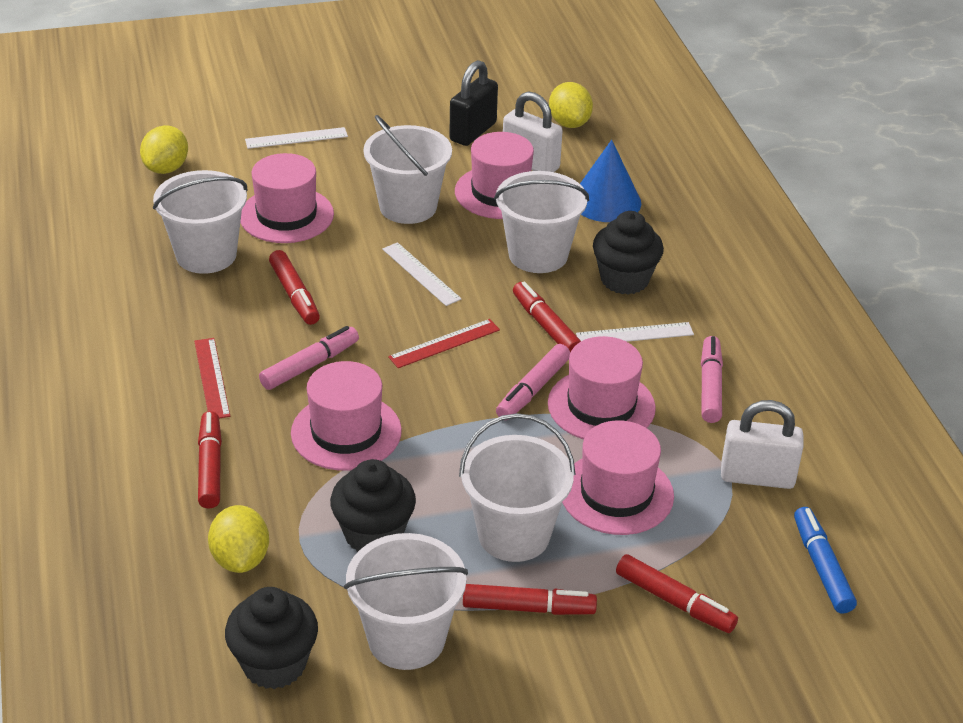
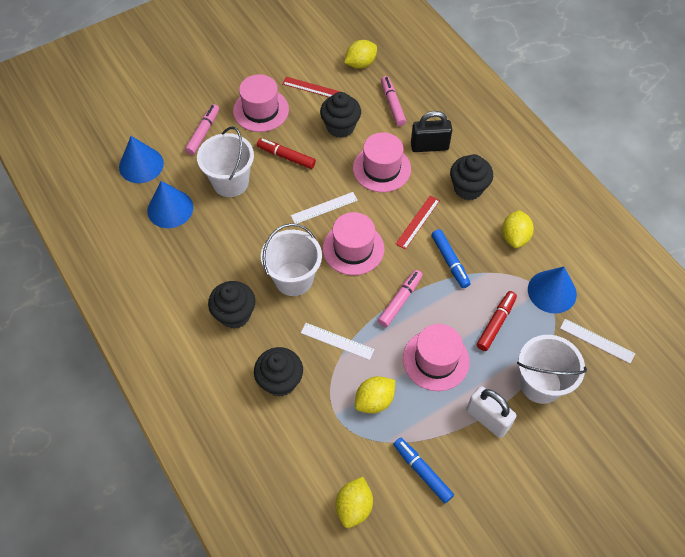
black cupcake: 3 -> 4
blue cone: 1 -> 3
blue marker: 1 -> 2
pink hat: 5 -> 4
red marker: 5 -> 2
white bucket: 5 -> 3
white padlock: 2 -> 1
yellow lemon: 3 -> 4

